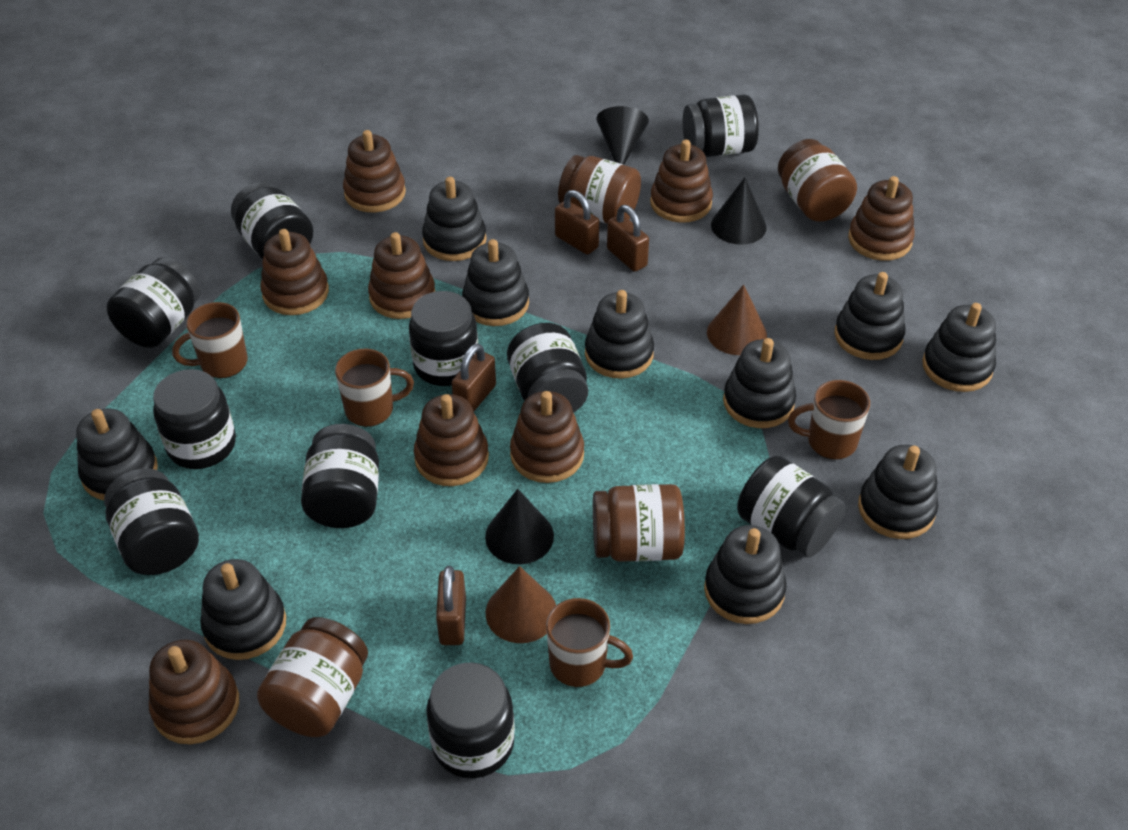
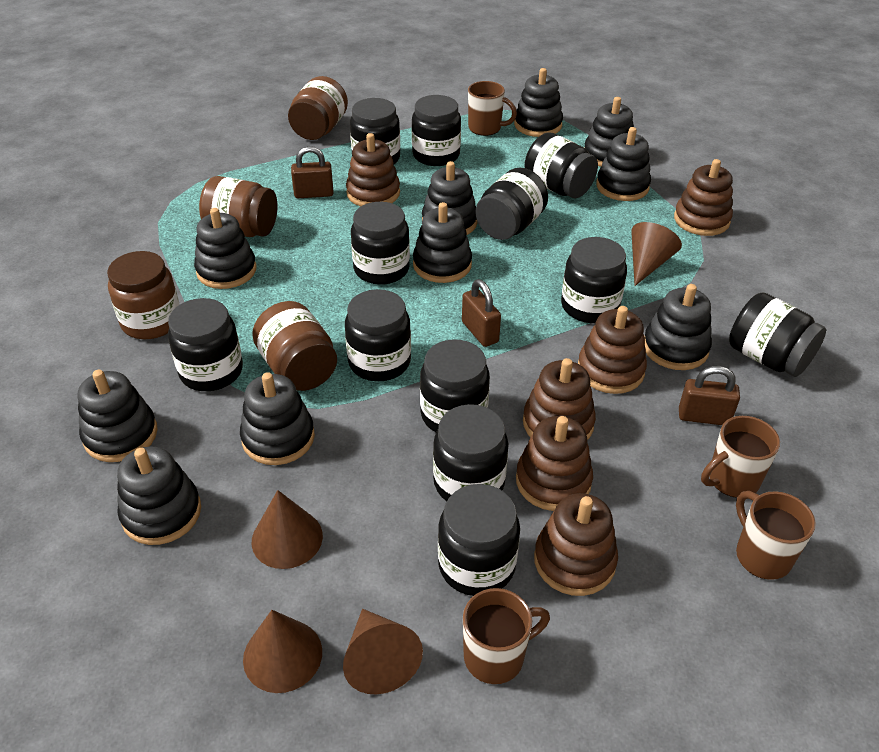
black cone: 3 -> 0
black jar: 10 -> 12
brown cone: 2 -> 4
brown padlock: 4 -> 3
brown stacking toy: 8 -> 6

